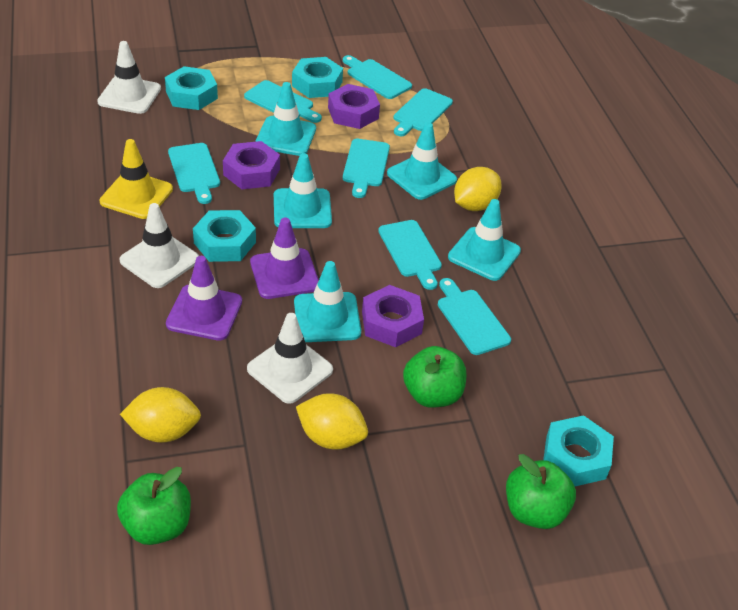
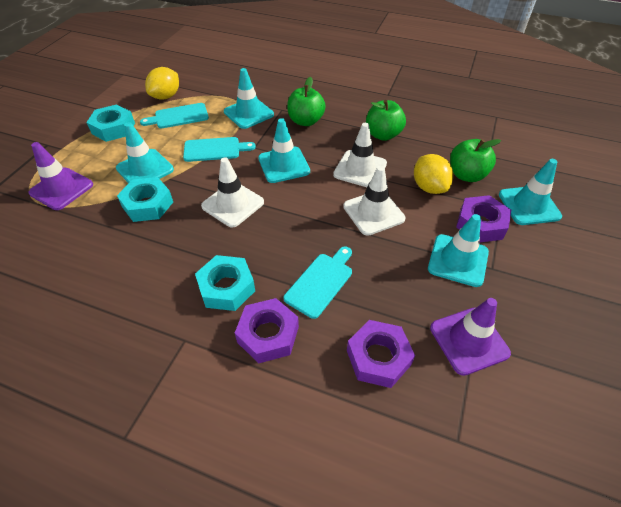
turquoise cutting board: 7 -> 3
turquoise nut: 4 -> 3
yellow lemon: 3 -> 2
yellow traffic cone: 1 -> 0

